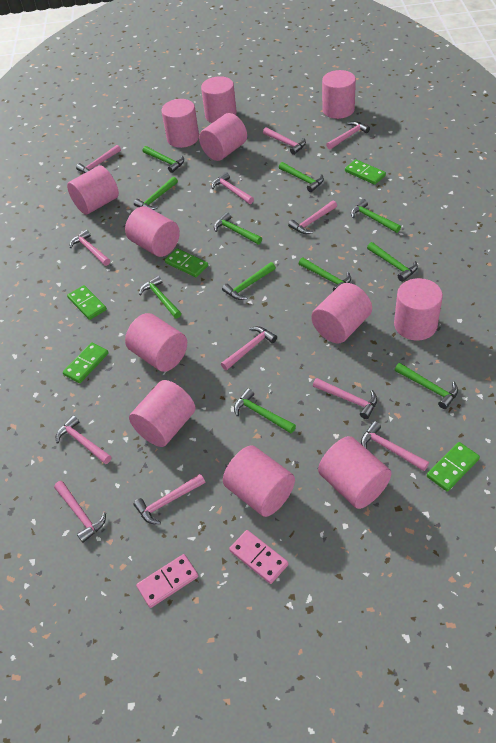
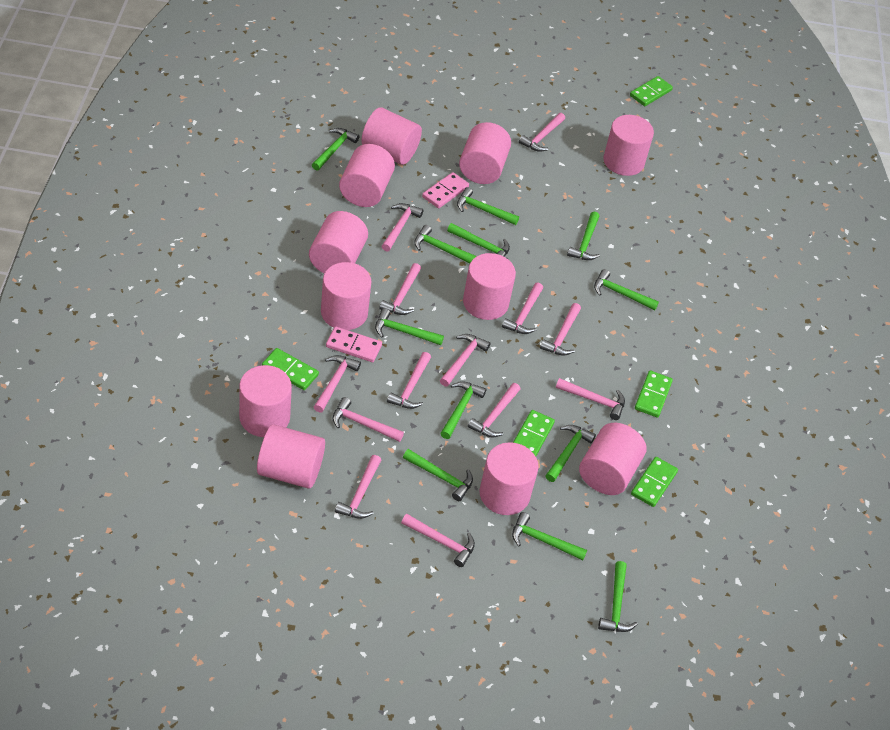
green hammer: 11 -> 12
pink cylinder: 12 -> 11
pink hammer: 12 -> 13

